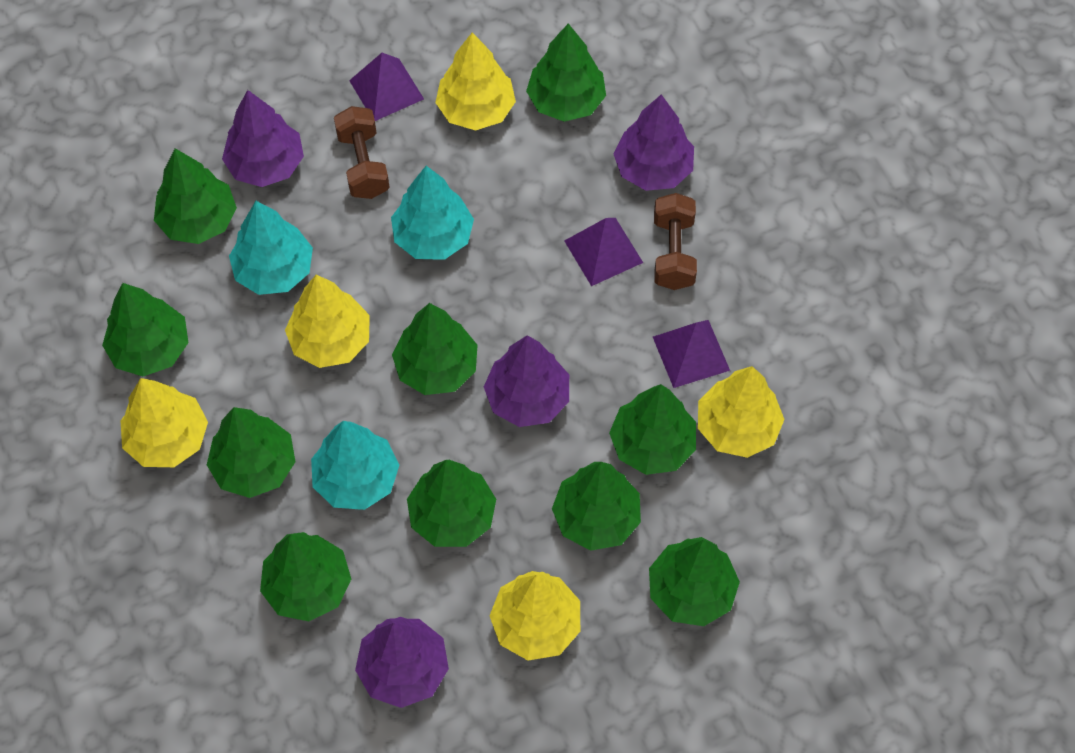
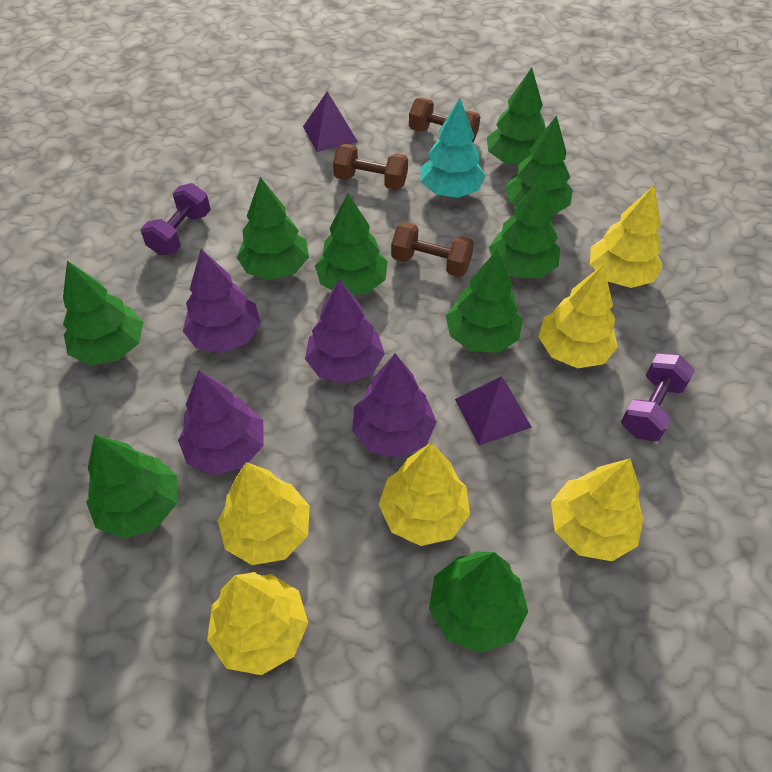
brown dumbbell: 2 -> 3
green tree: 10 -> 9
purple dumbbell: 0 -> 2
purple pyramid: 3 -> 2
turquoise tree: 3 -> 1
yellow tree: 5 -> 6

